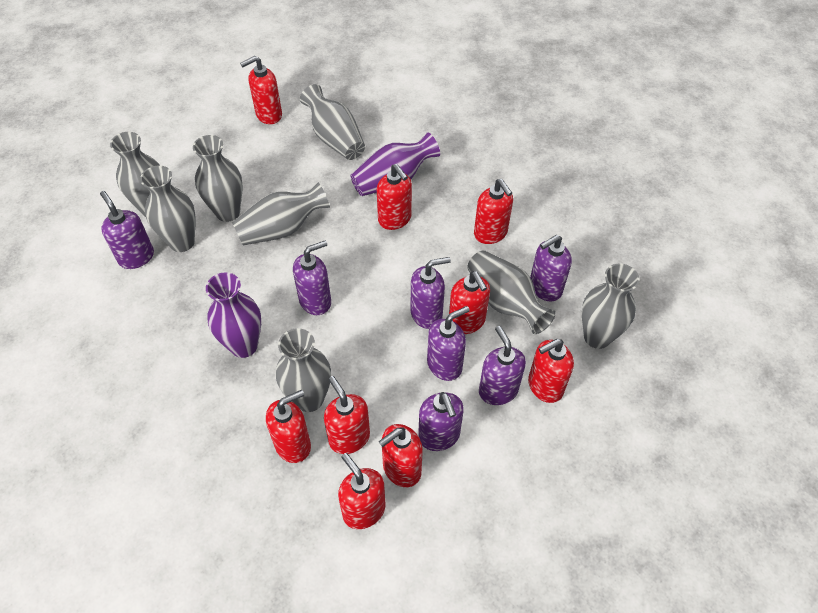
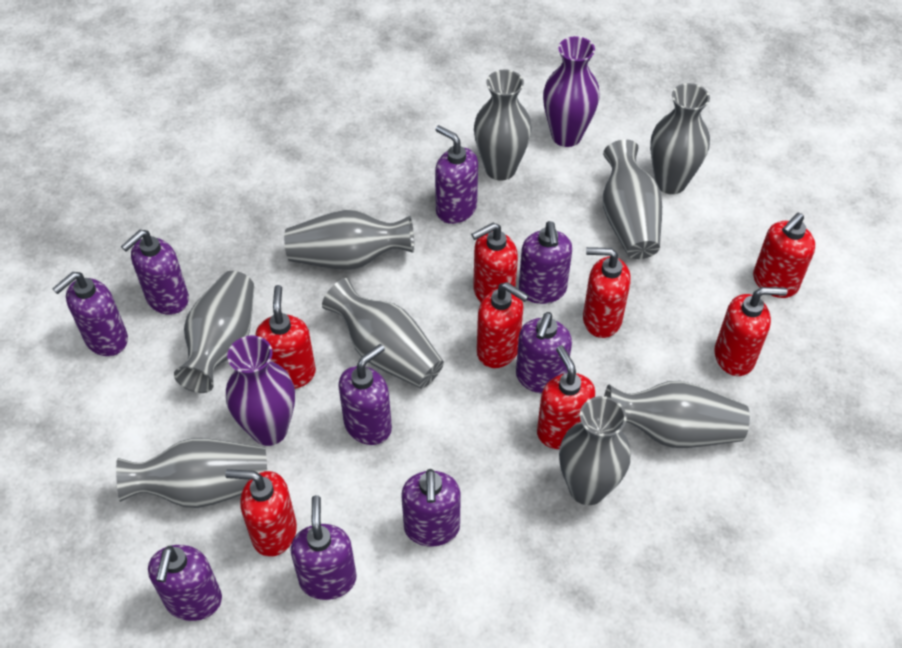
grey vase: 8 -> 9
purple soap dispenser: 7 -> 9
red soap dispenser: 9 -> 8

